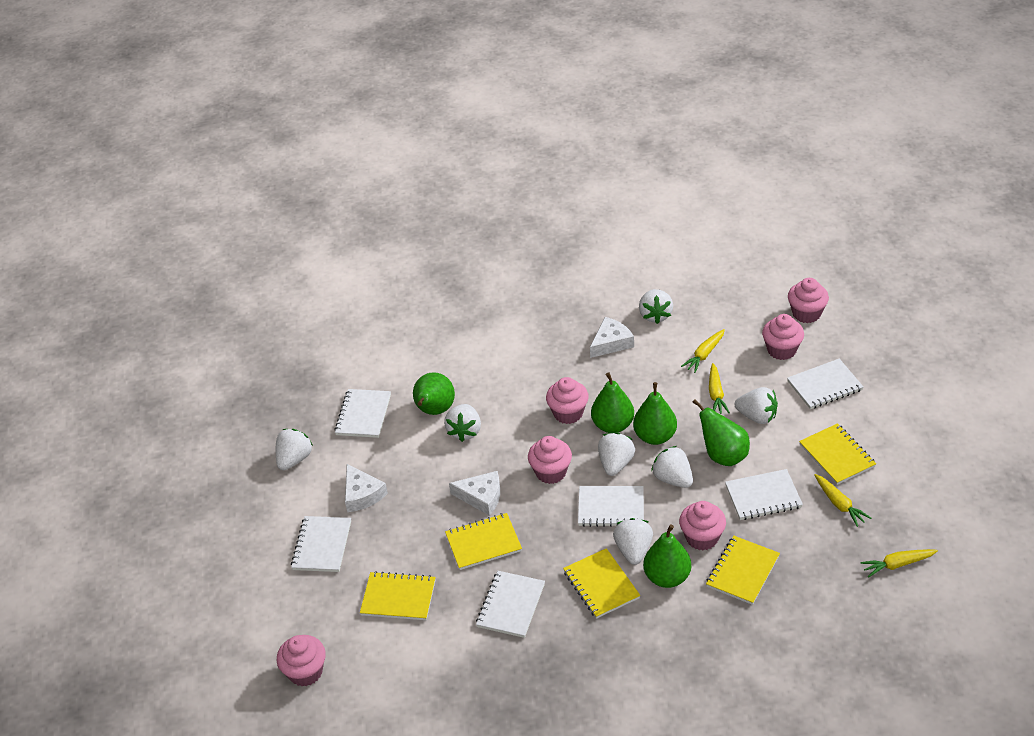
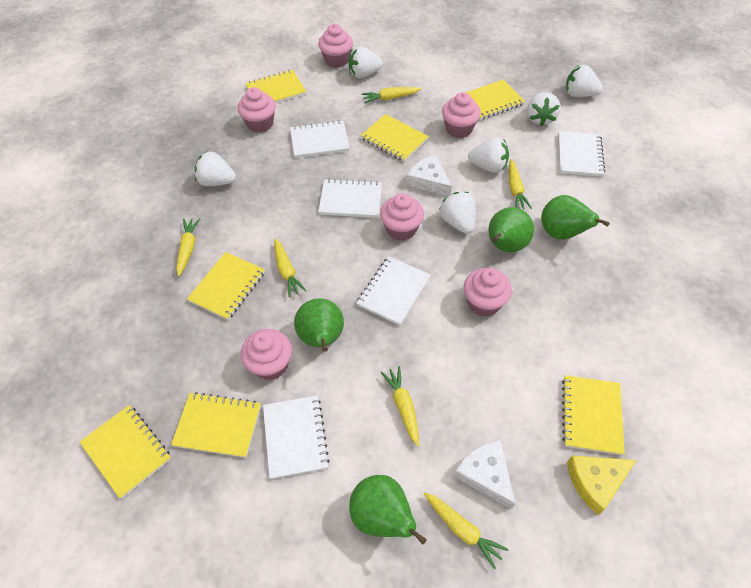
green pear: 5 -> 4
white cheese: 3 -> 2
white notebook: 6 -> 5
white strawberry: 7 -> 6
yellow carrot: 4 -> 6
yellow cheese: 0 -> 1
yellow notebook: 5 -> 7

